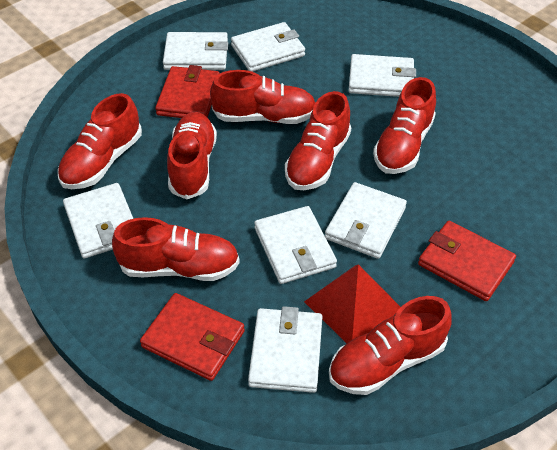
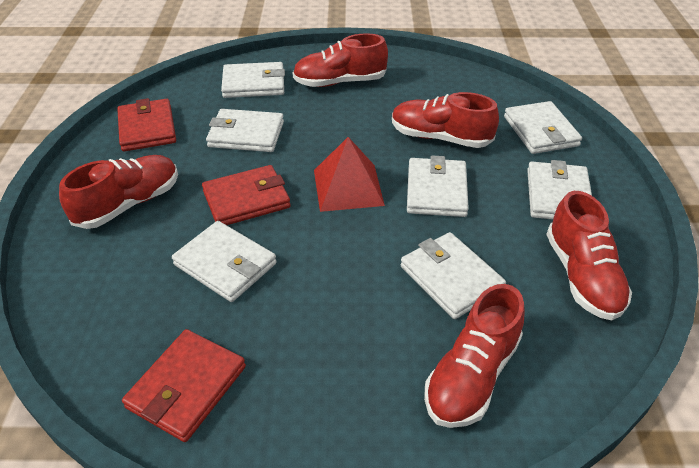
red shoe: 7 -> 5

